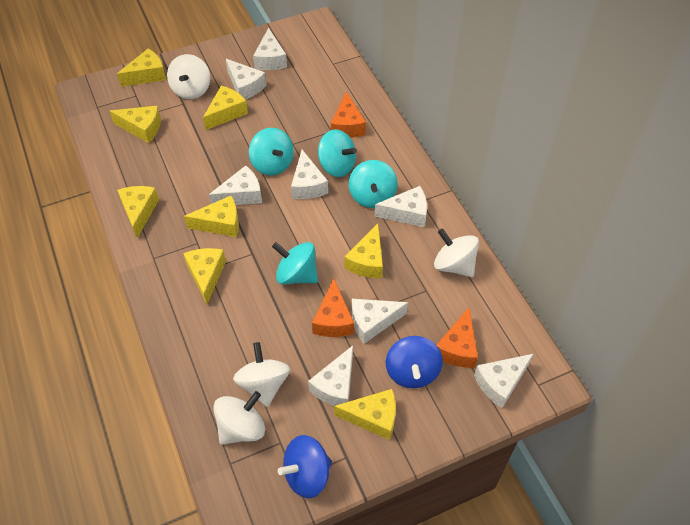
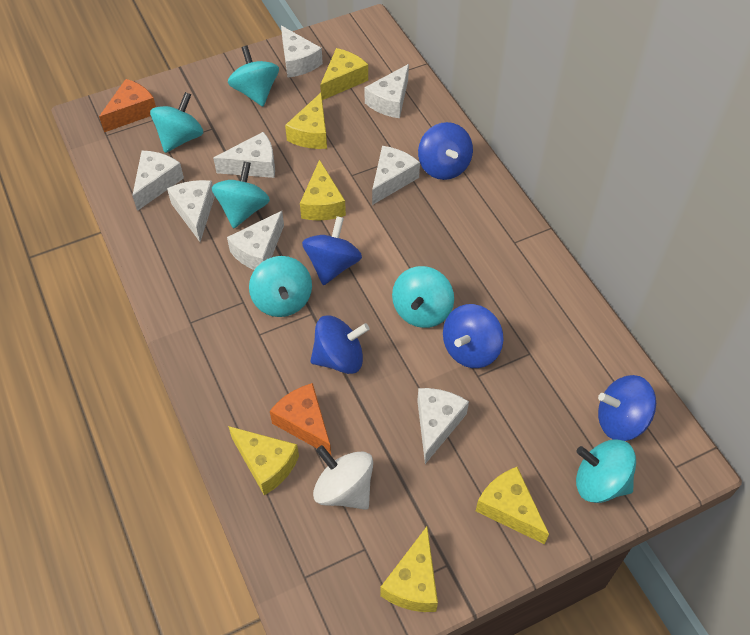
blue spinning top: 2 -> 5
orange cheese: 3 -> 2
turquoise spinning top: 4 -> 6
white spinning top: 4 -> 1
yellow cheese: 8 -> 6

